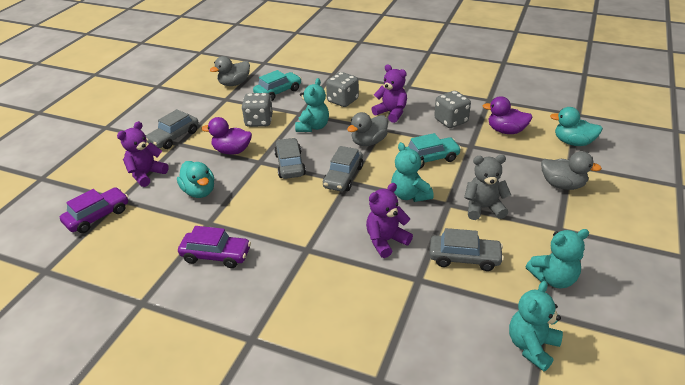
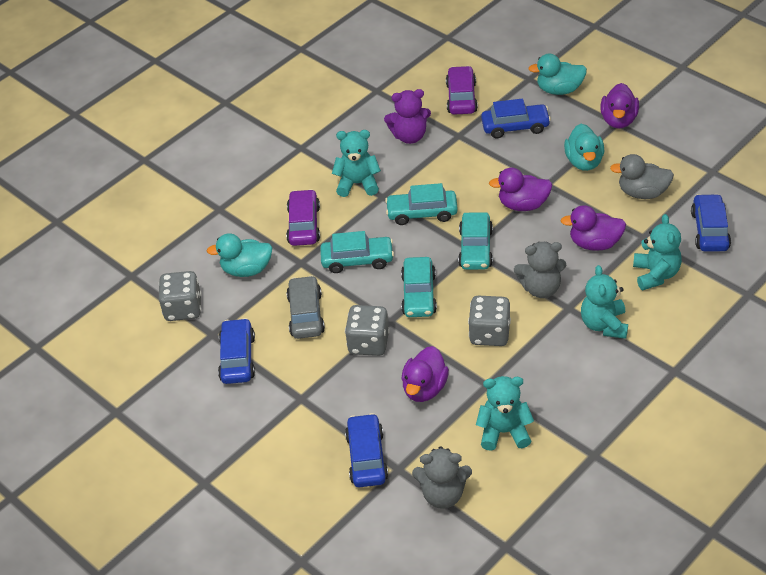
blue car: 0 -> 4
grey car: 4 -> 1
grey duck: 3 -> 1
grey teddy bear: 1 -> 2
purple duck: 2 -> 4
purple teddy bear: 3 -> 1
turquoise car: 2 -> 4
turquoise duck: 2 -> 3

